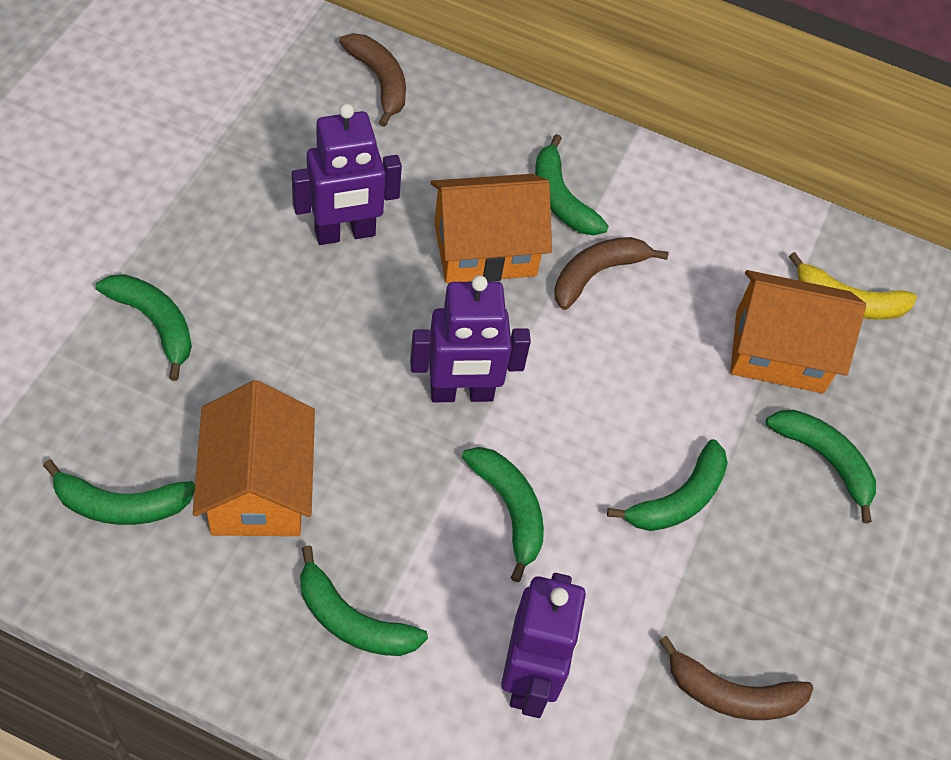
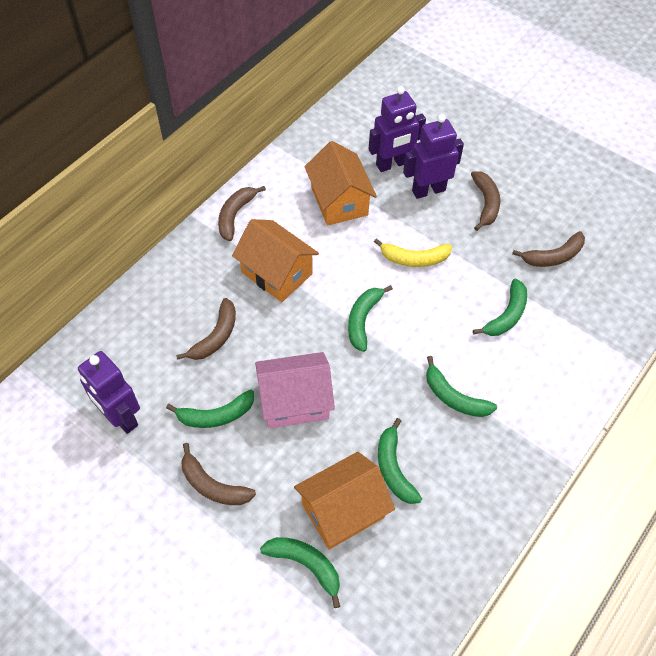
brown banana: 3 -> 5
green banana: 7 -> 6
pink house: 0 -> 1

